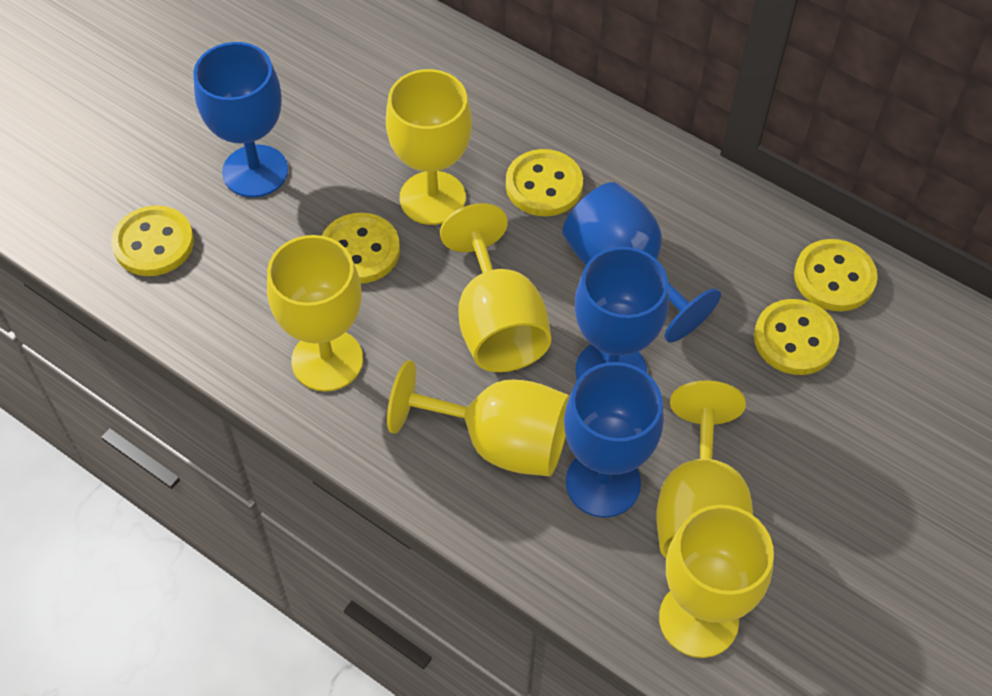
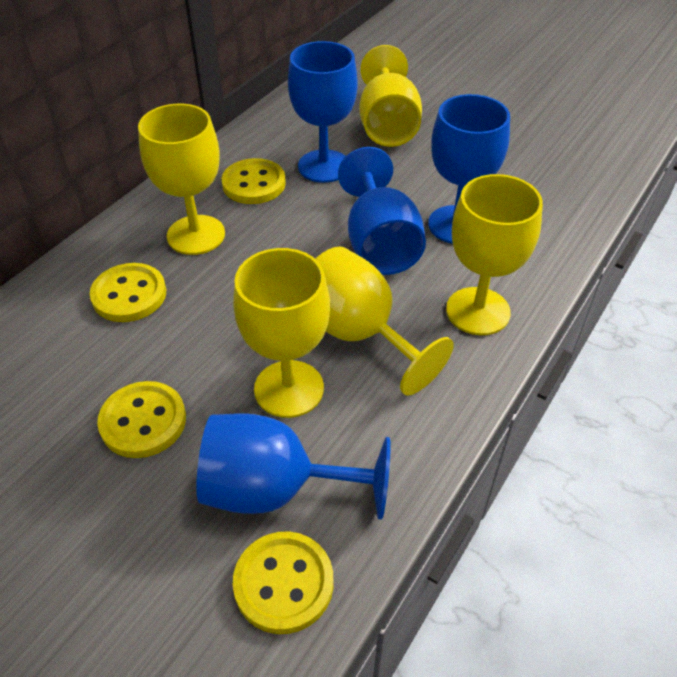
yellow button: 5 -> 4
yellow goblet: 6 -> 5

